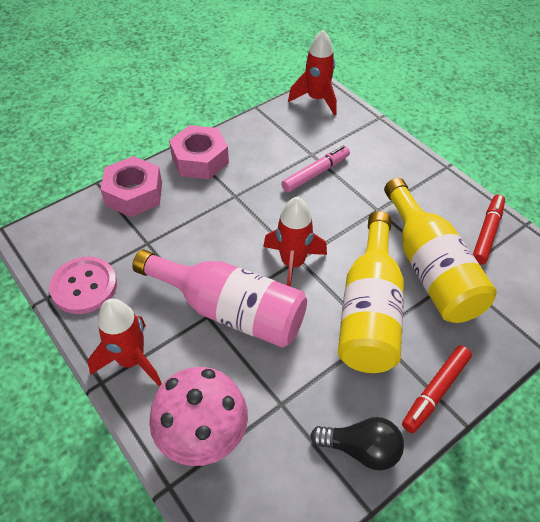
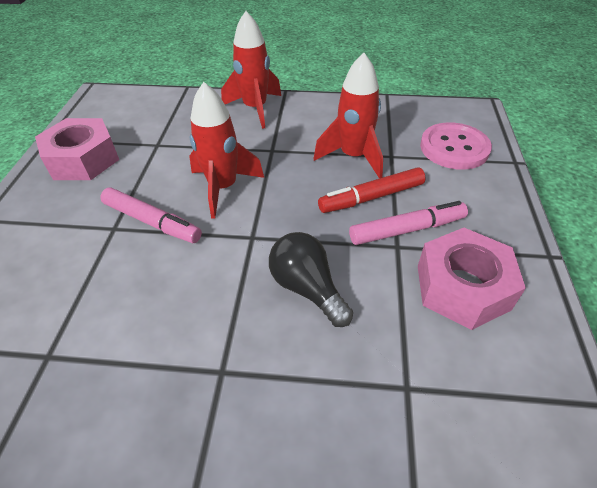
pink bottle: 1 -> 0
pink marker: 1 -> 2
pink mushroom: 1 -> 0
red marker: 2 -> 1
yellow bottle: 2 -> 0

